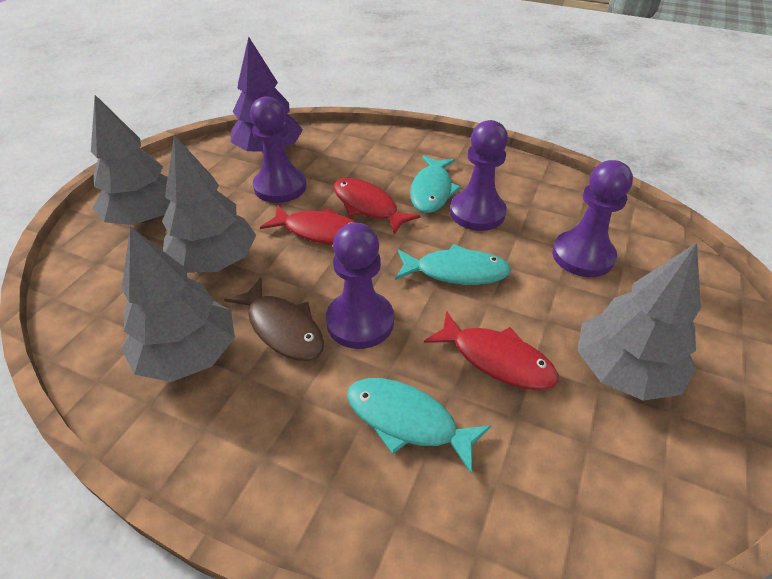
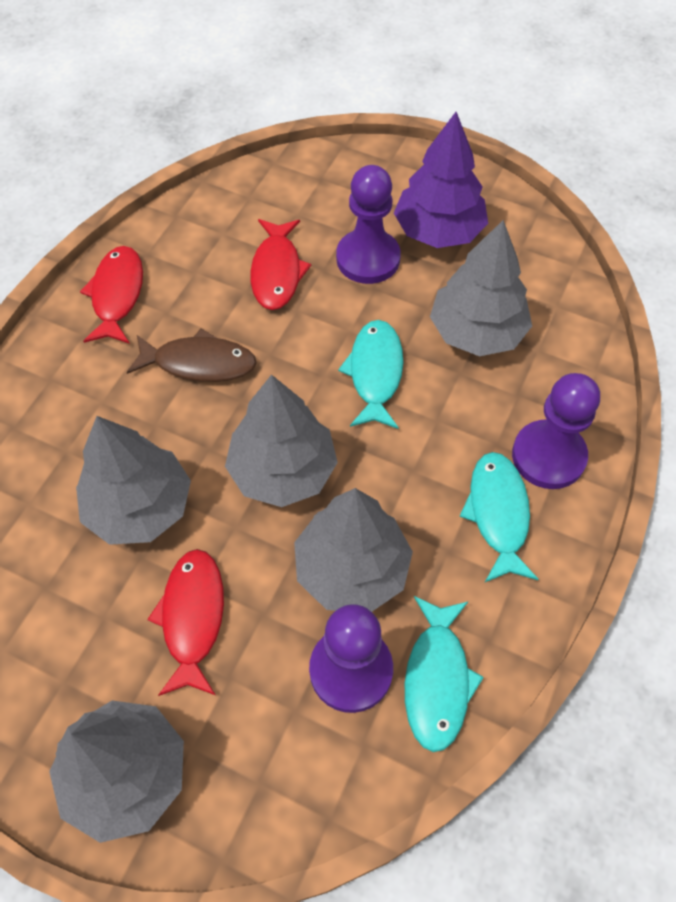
grey tree: 4 -> 5
purple pawn: 4 -> 3

